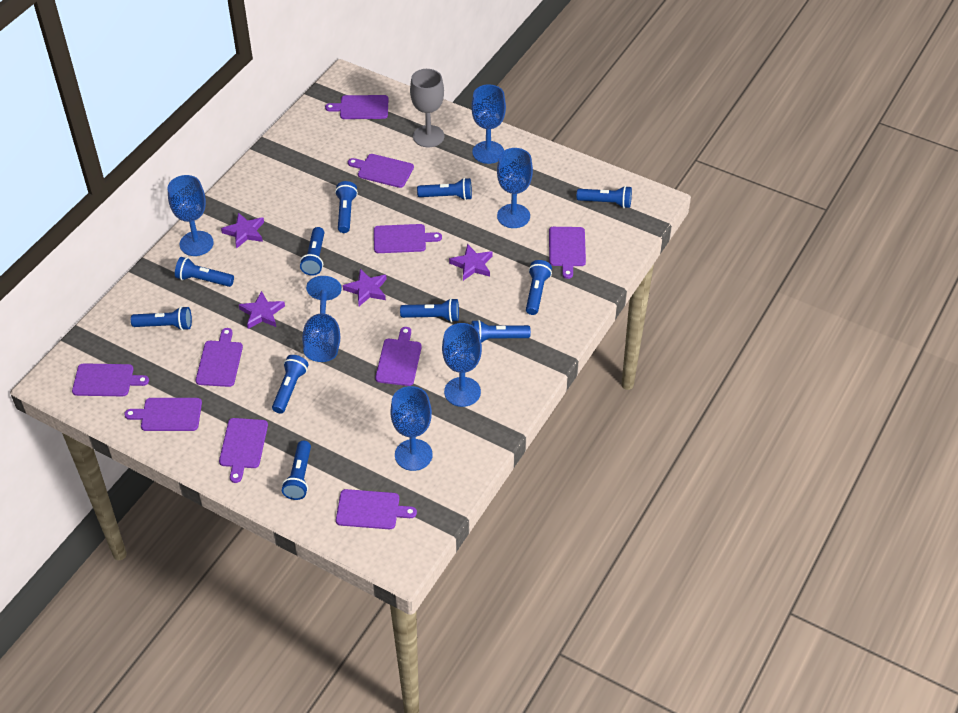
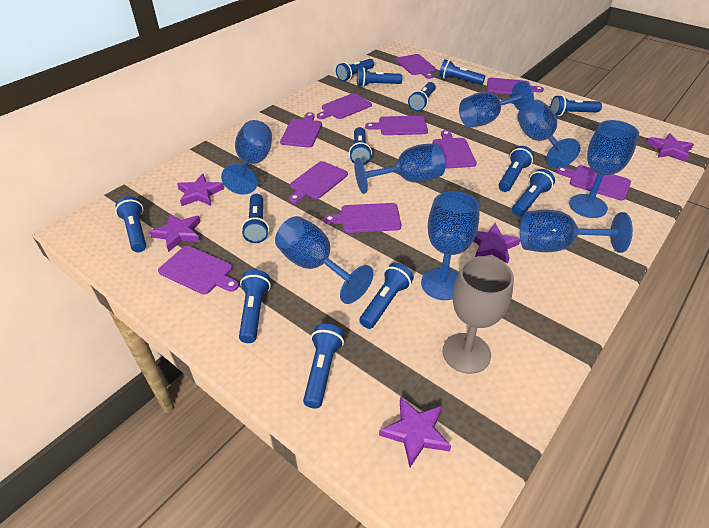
blue flashlight: 11 -> 13
blue goblet: 6 -> 8
purple star: 4 -> 5

